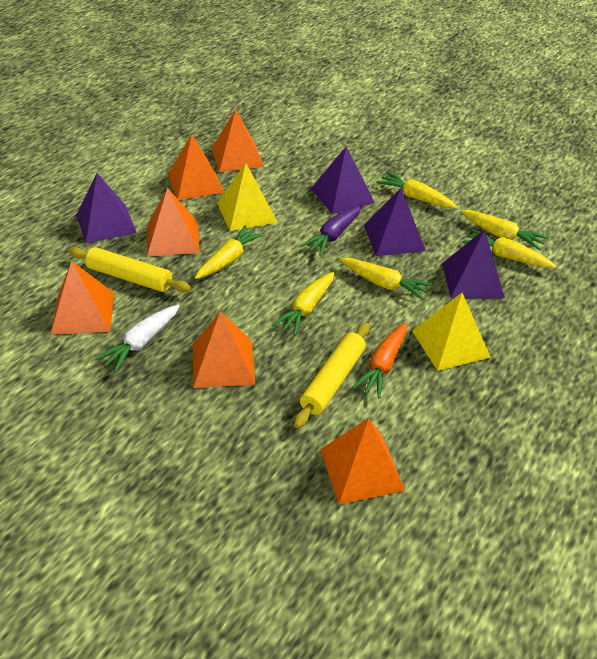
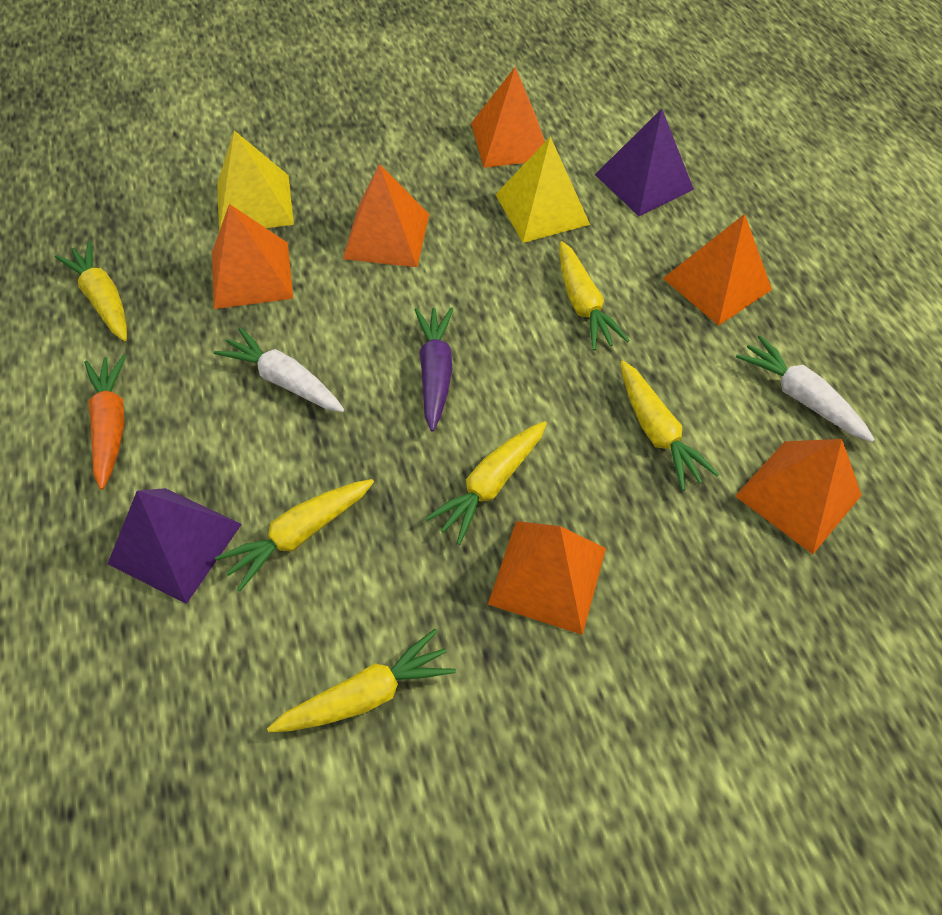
purple pyramid: 4 -> 2
white carrot: 1 -> 2
yellow rolling pin: 2 -> 0

